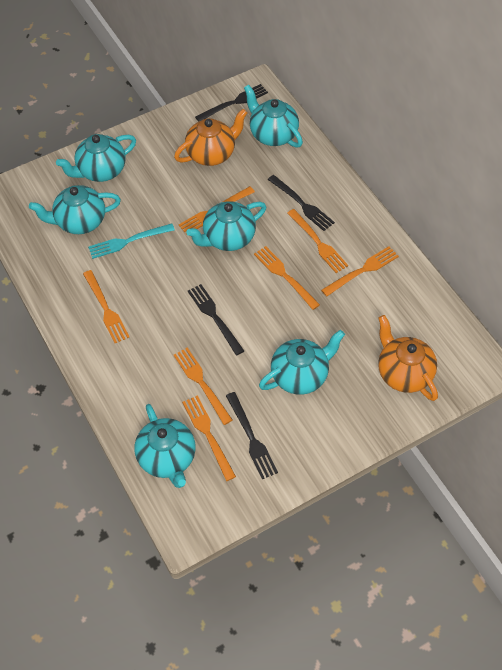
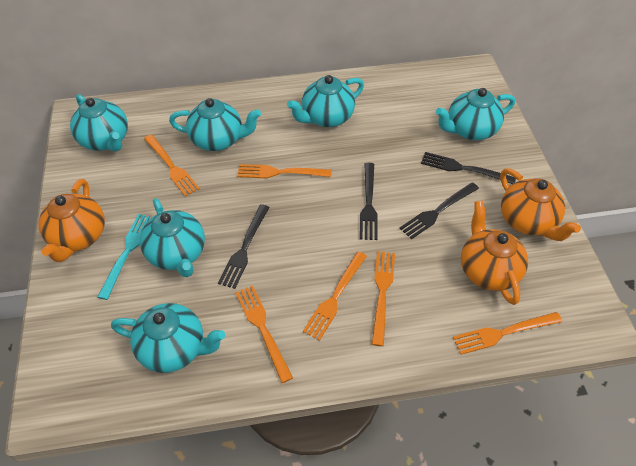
orange fork: 7 -> 6
orange teapot: 2 -> 3

